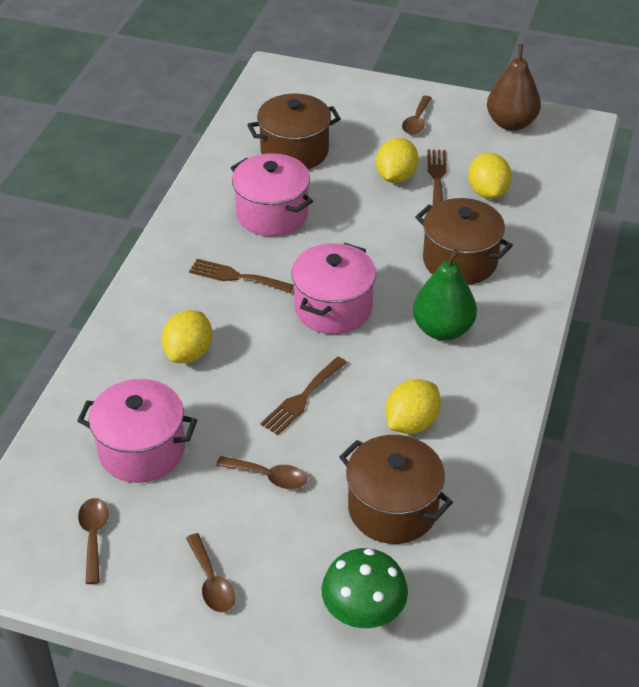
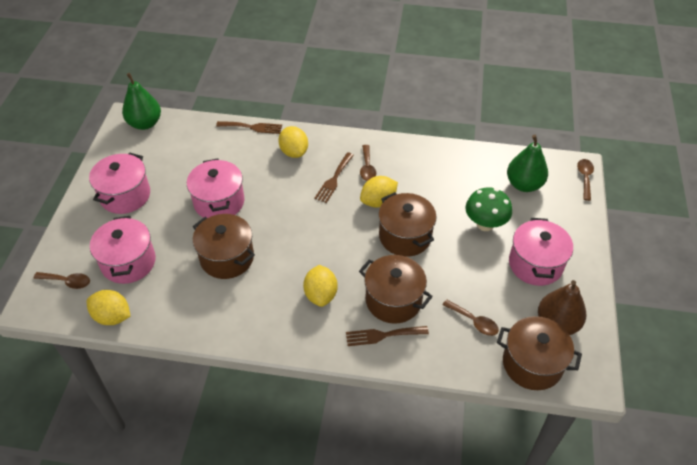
brown pot: 3 -> 4
green pear: 1 -> 2
pink pot: 3 -> 4

